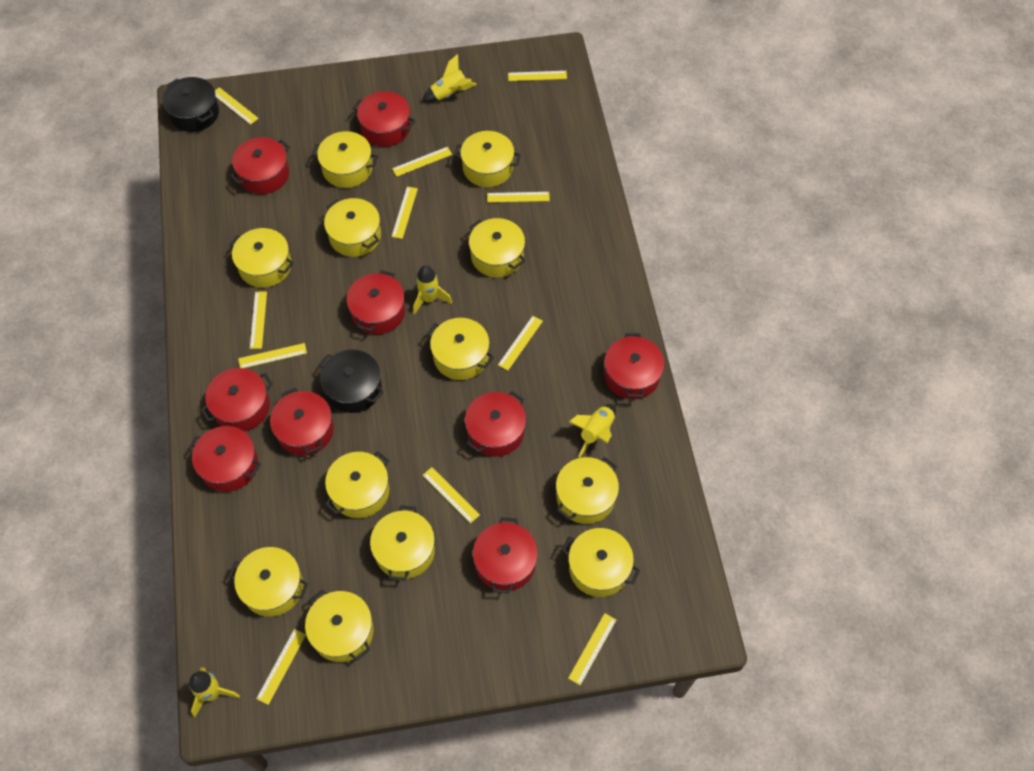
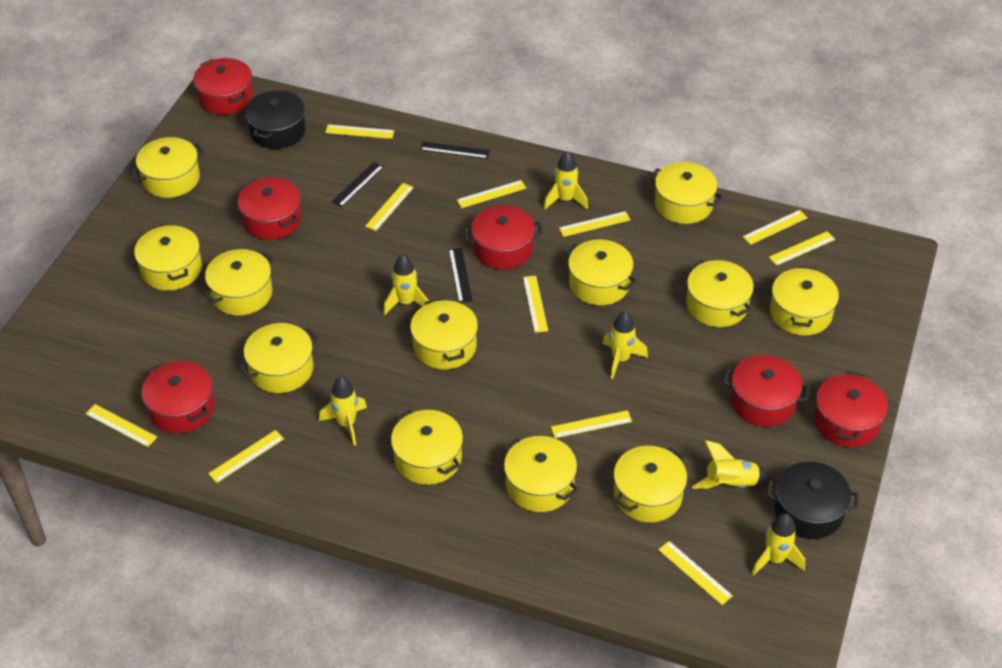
black ruler: 0 -> 3
red pot: 9 -> 6
yellow rocket: 4 -> 6

